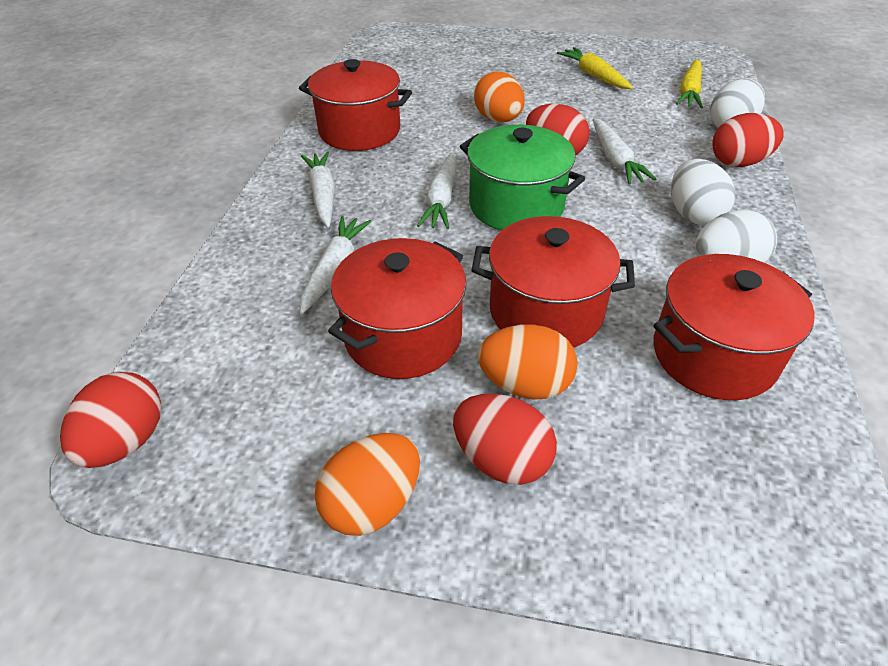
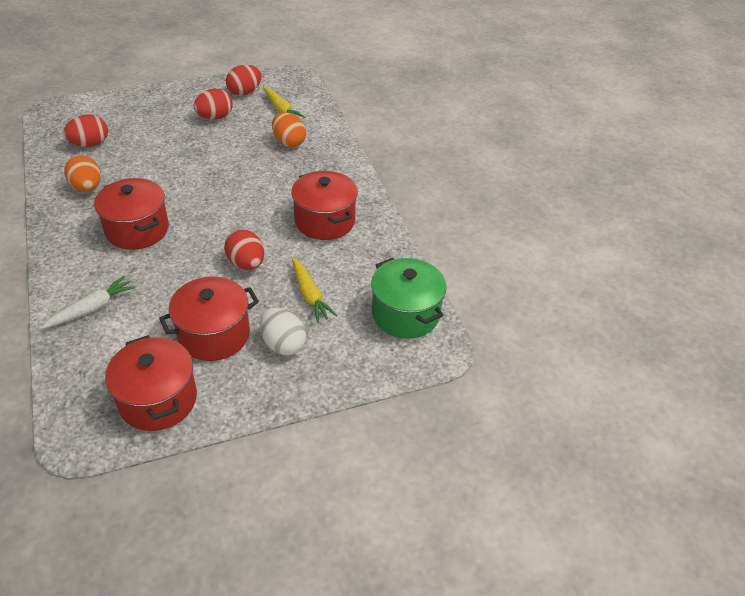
orange egg: 3 -> 2
white carrot: 4 -> 1
white egg: 3 -> 1

